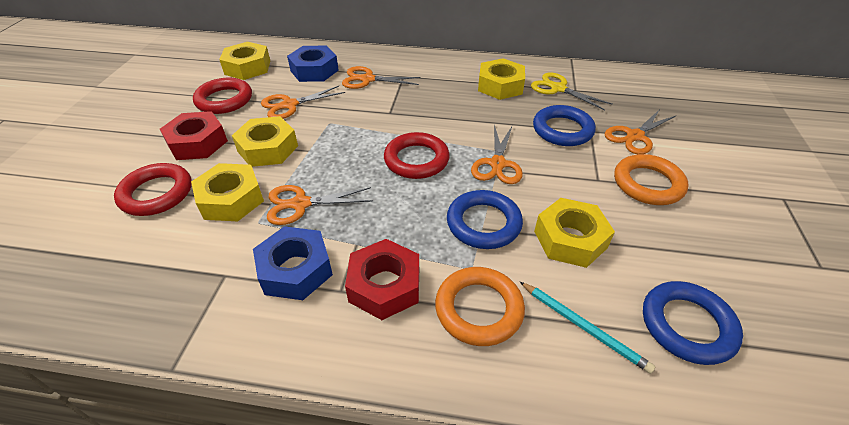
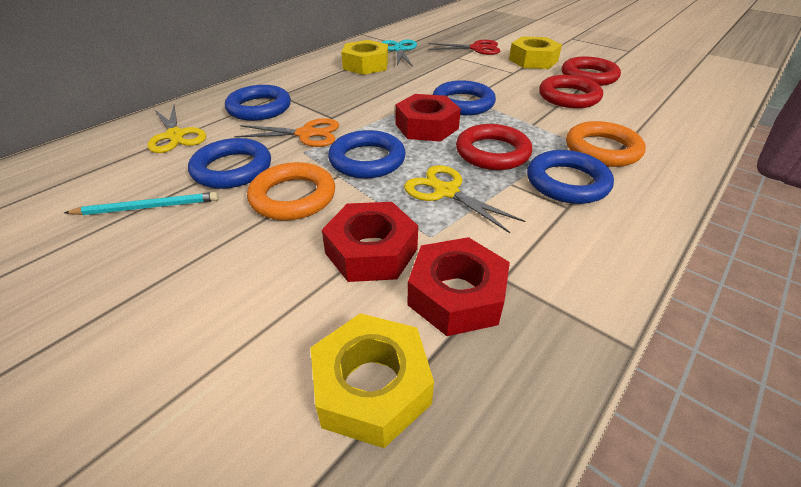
blue nut: 2 -> 0
blue ring: 3 -> 5
orange scissors: 5 -> 1
red nut: 2 -> 3
red scissors: 0 -> 1
turquoise scissors: 0 -> 1
yellow nut: 5 -> 3
yellow scissors: 1 -> 2

